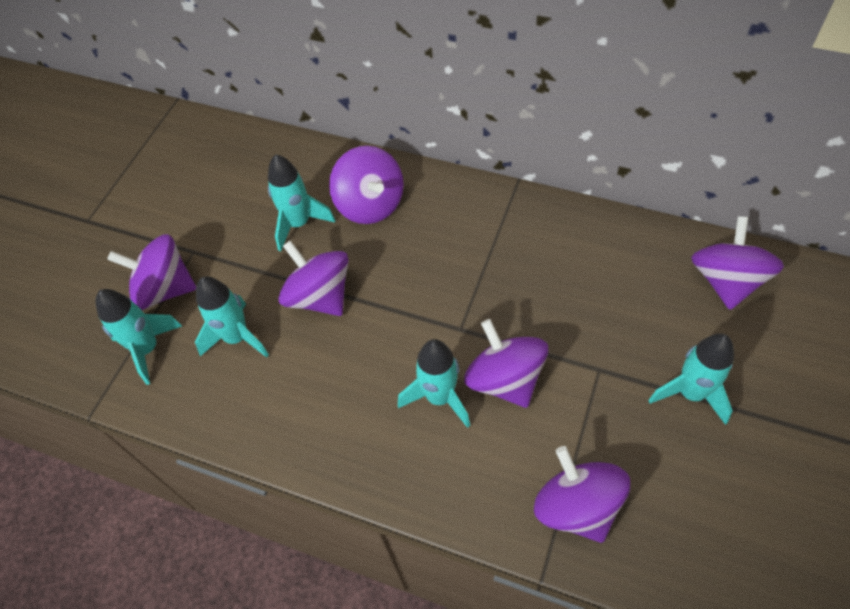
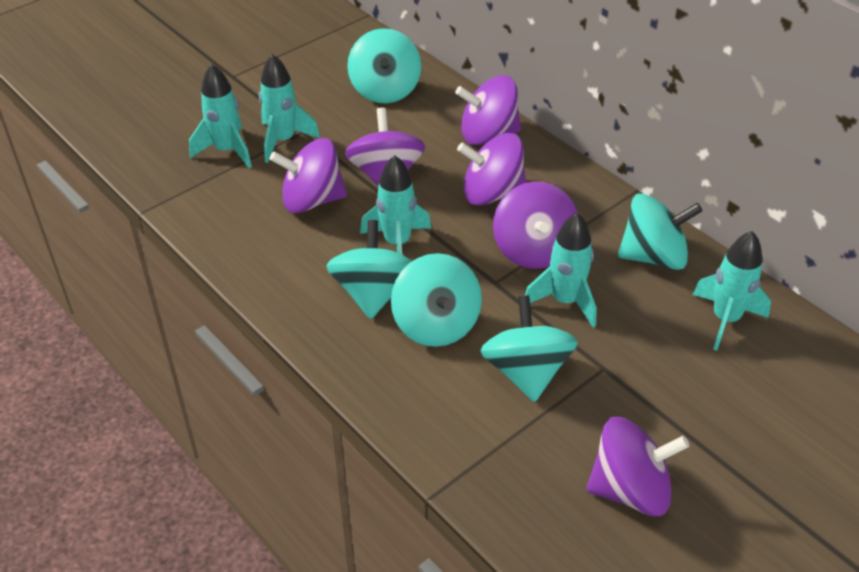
turquoise spinning top: 0 -> 5

